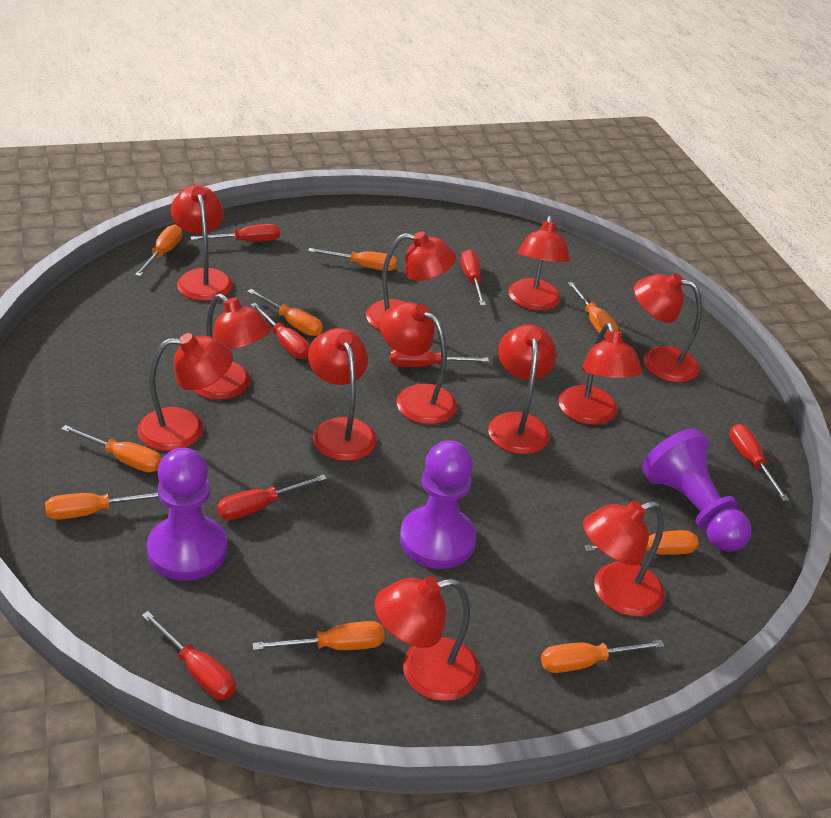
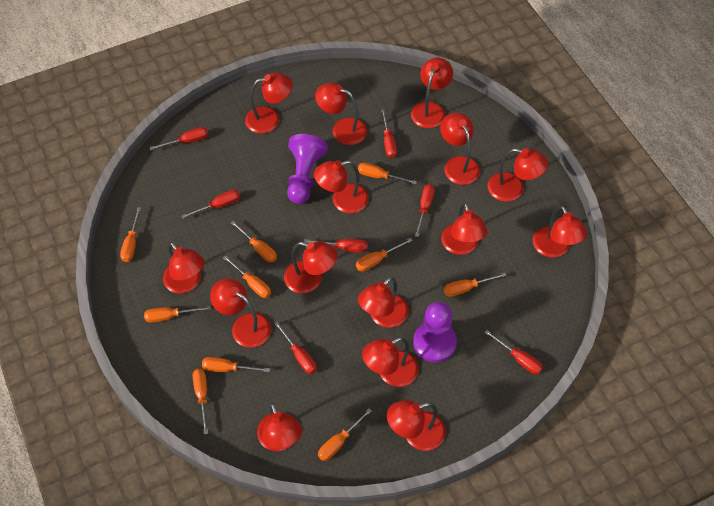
orange screwdriver: 9 -> 10
purple pawn: 3 -> 2
red lamp: 12 -> 15

